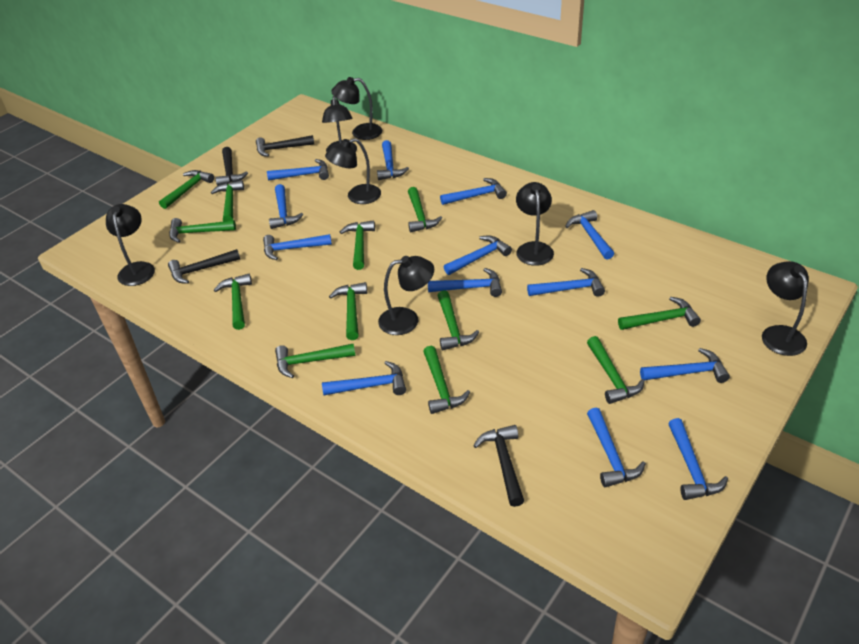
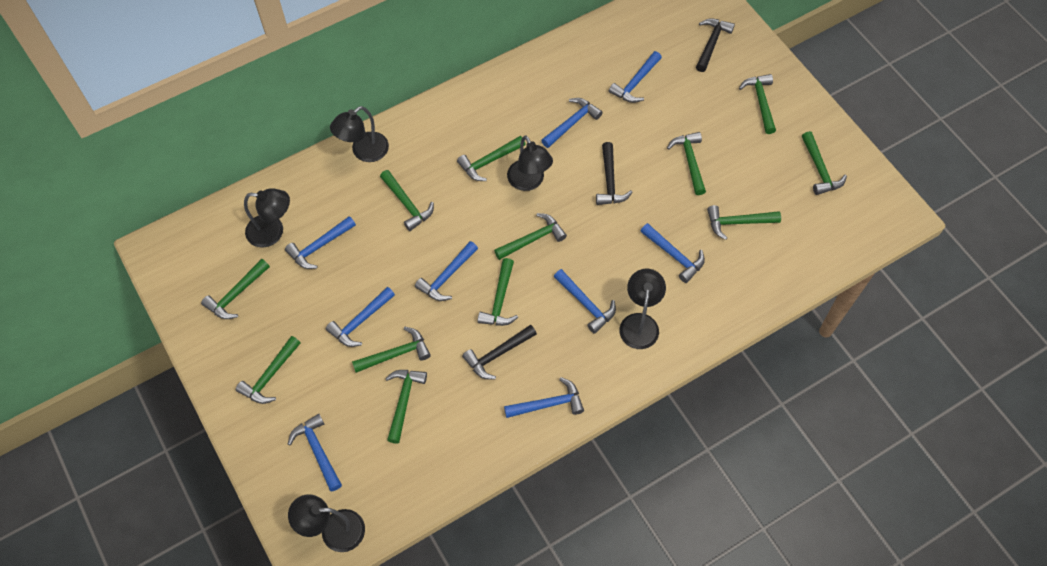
black hammer: 4 -> 3
black lamp: 7 -> 5
blue hammer: 13 -> 9

